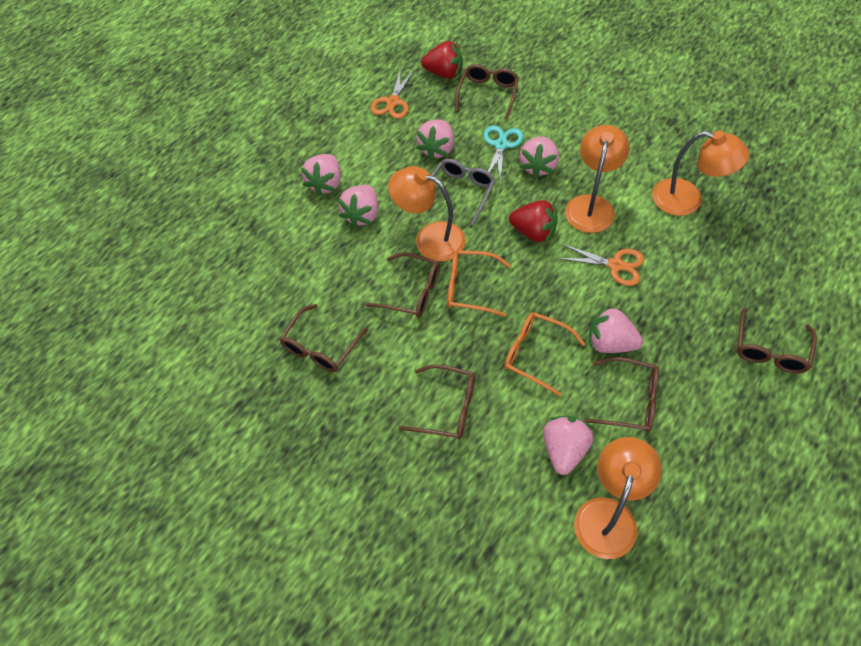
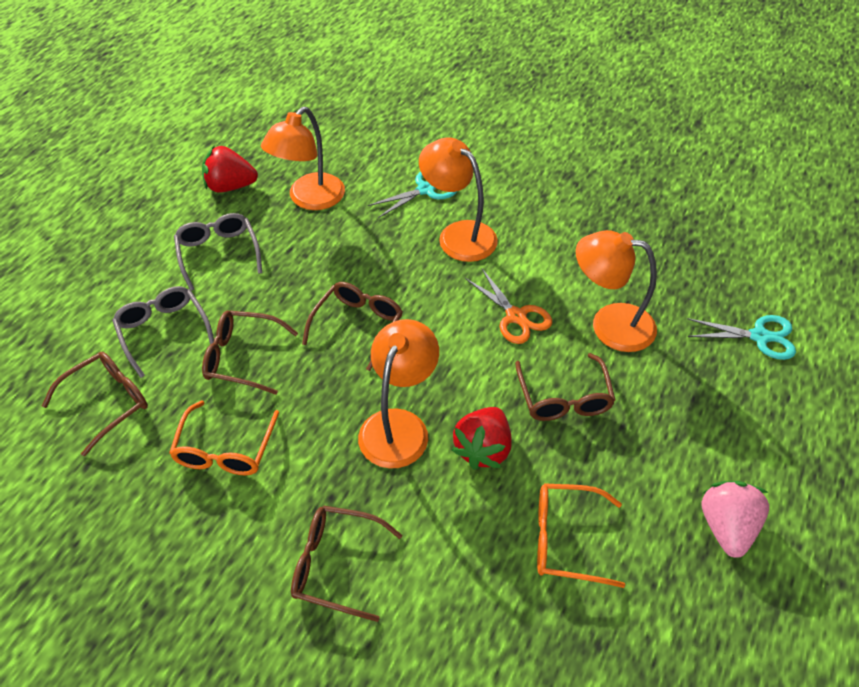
brown glasses: 6 -> 5
grey glasses: 1 -> 2
orange scissors: 2 -> 1
pink strawberry: 6 -> 1
turquoise scissors: 1 -> 2

